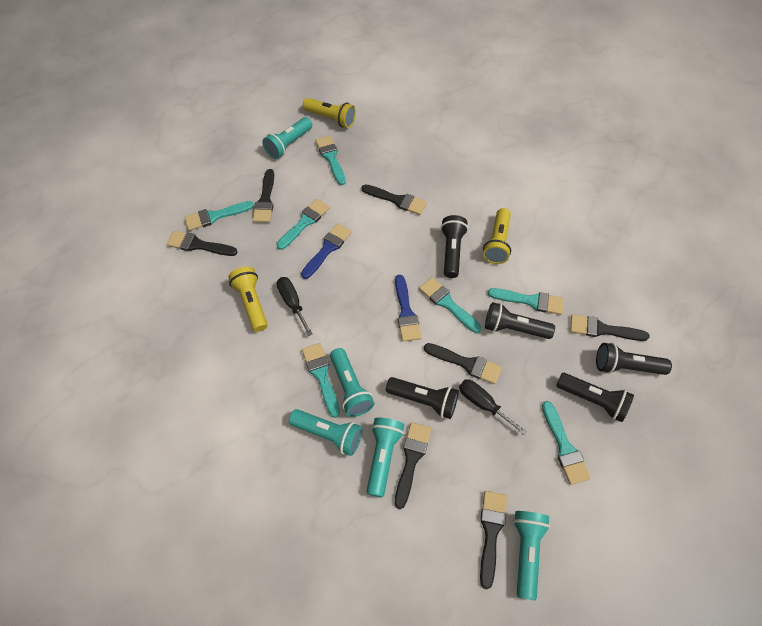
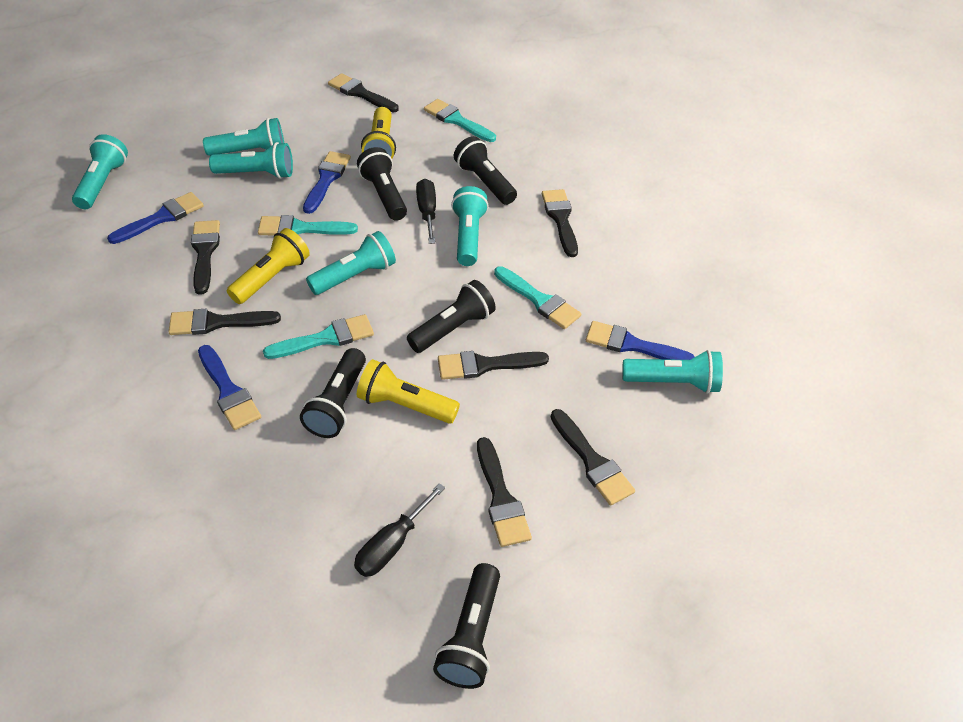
blue brush: 2 -> 4
turquoise brush: 7 -> 4
turquoise flashlight: 5 -> 6

